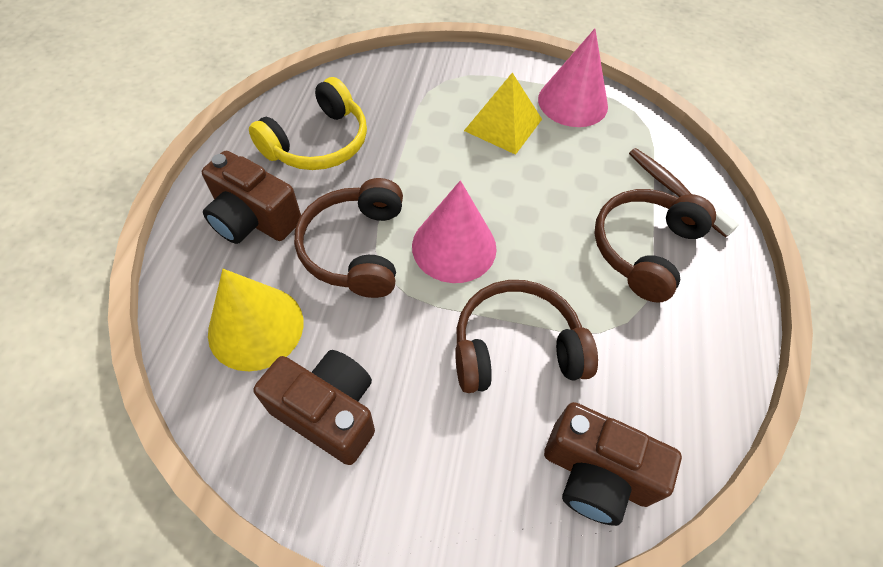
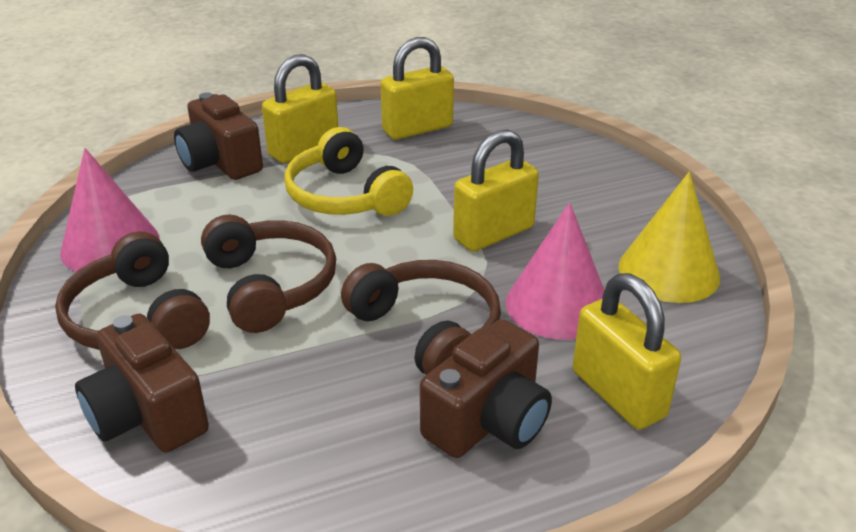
brown toothbrush: 1 -> 0
yellow padlock: 0 -> 4
yellow pyramid: 1 -> 0

